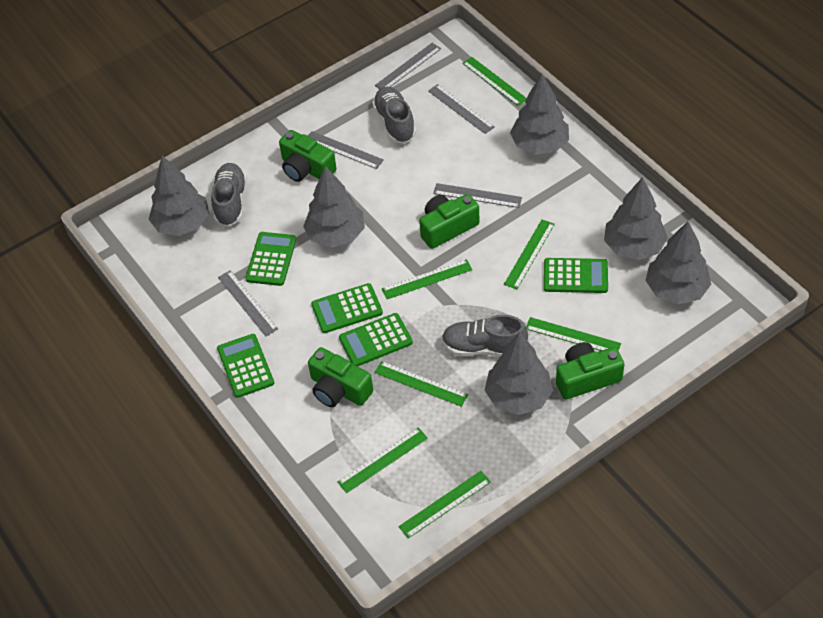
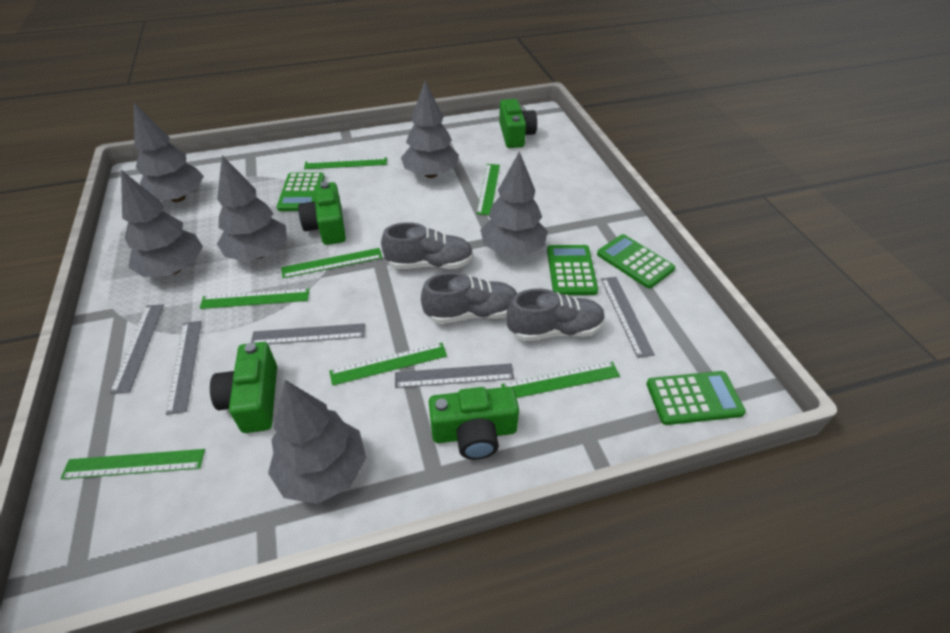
green calculator: 5 -> 4

